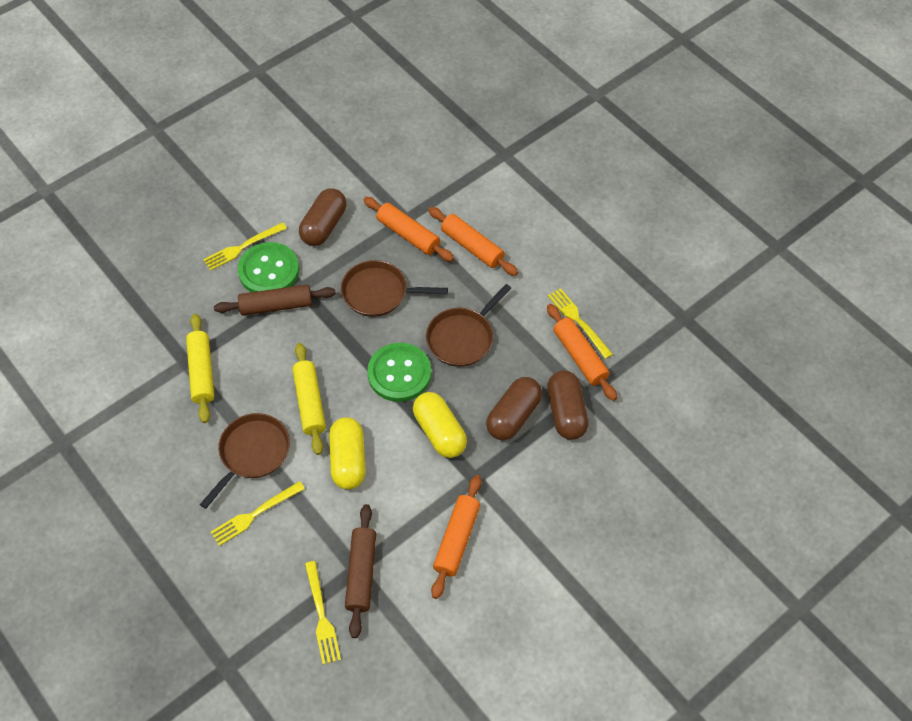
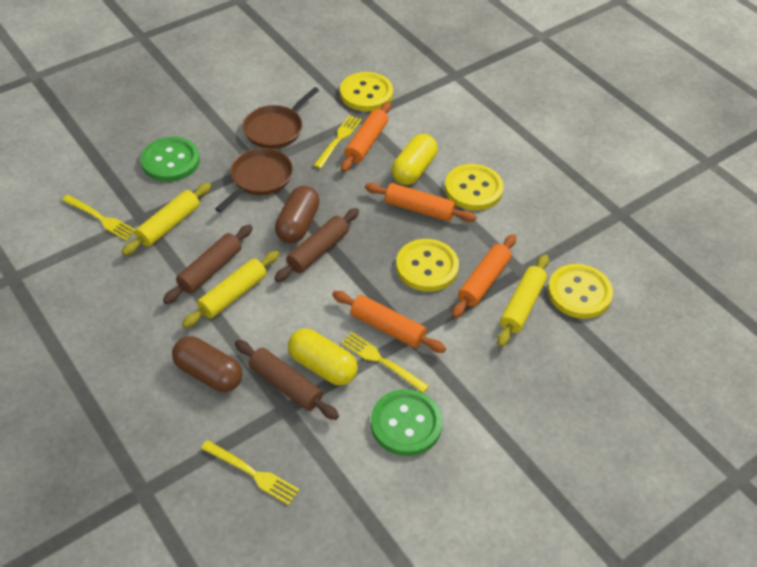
brown capsule: 3 -> 2
brown pan: 3 -> 2
brown rolling pin: 2 -> 3
yellow button: 0 -> 4
yellow rolling pin: 2 -> 3

